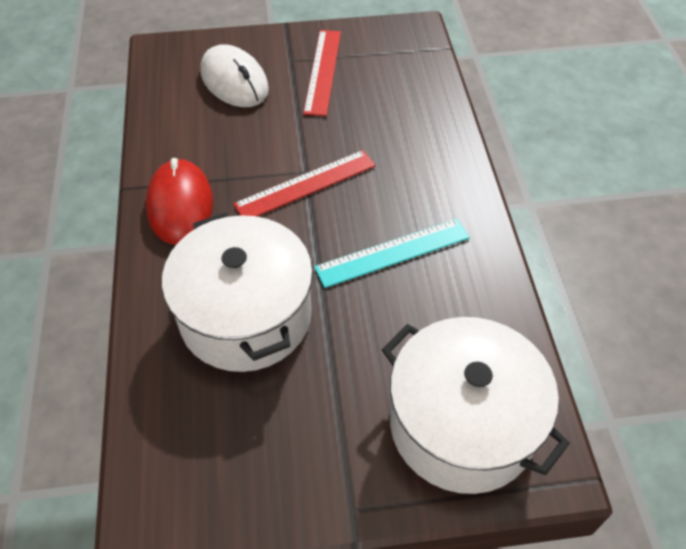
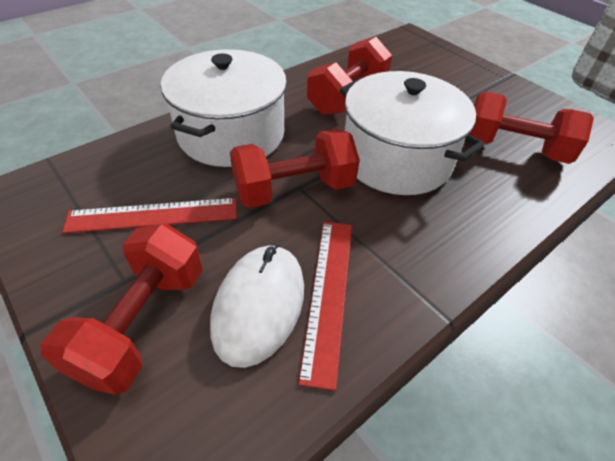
red dumbbell: 0 -> 4
red mouse: 1 -> 0
turquoise ruler: 1 -> 0

